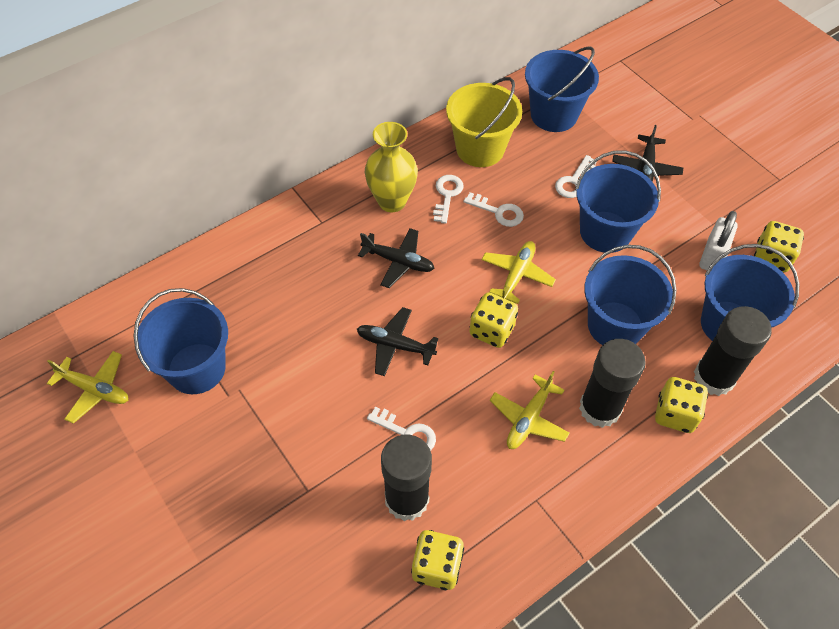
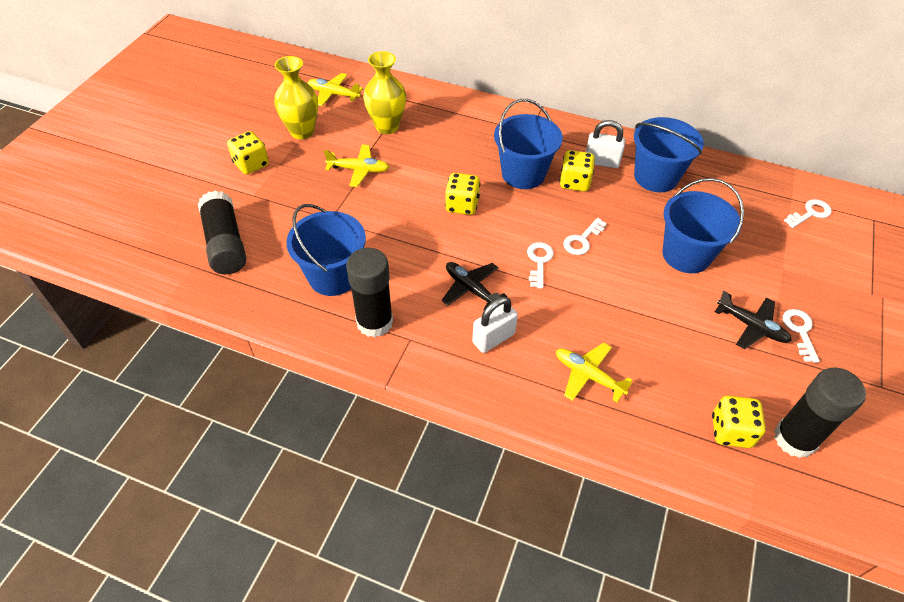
black plane: 3 -> 2
blue bucket: 5 -> 4
white padlock: 1 -> 2
yellow bucket: 1 -> 0
yellow vase: 1 -> 2

